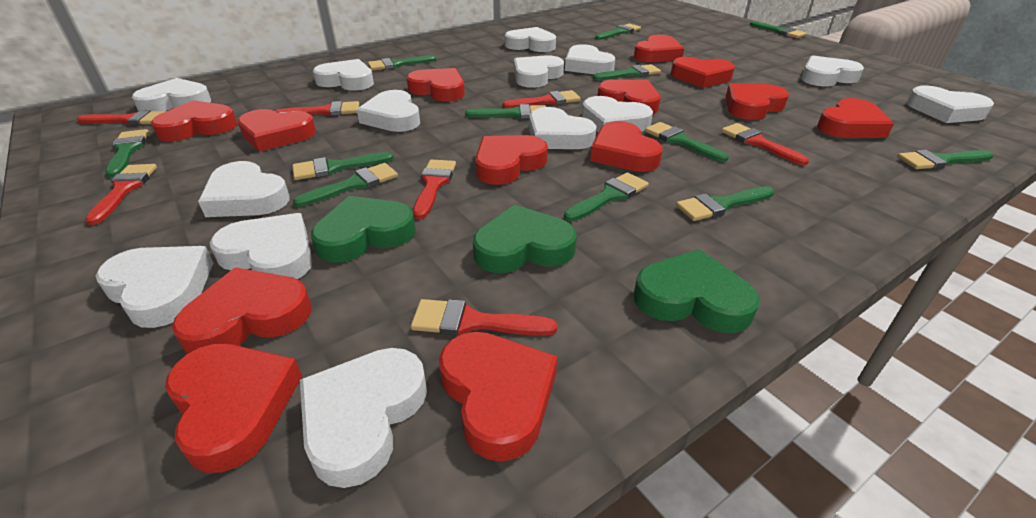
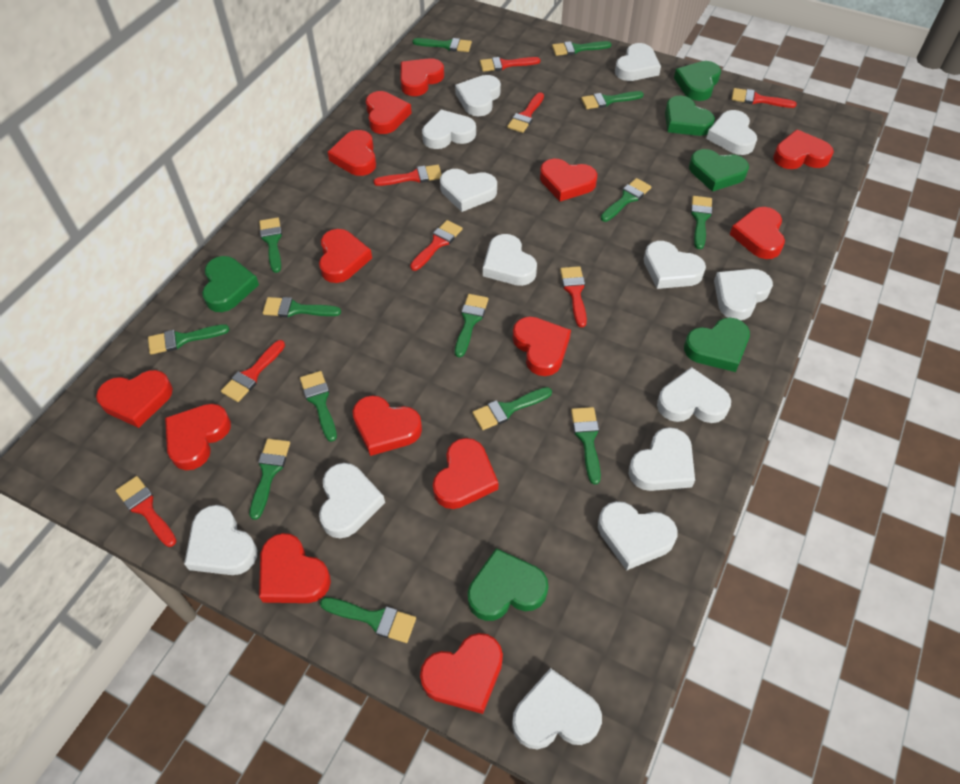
green brush: 12 -> 14
green heart: 3 -> 6
red brush: 7 -> 8
red heart: 13 -> 14

